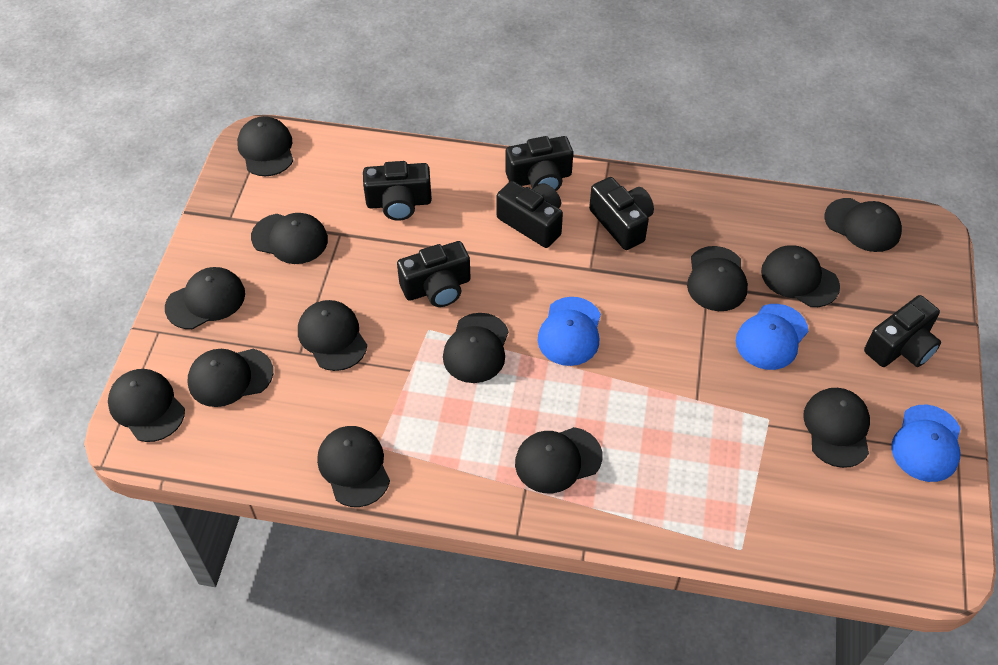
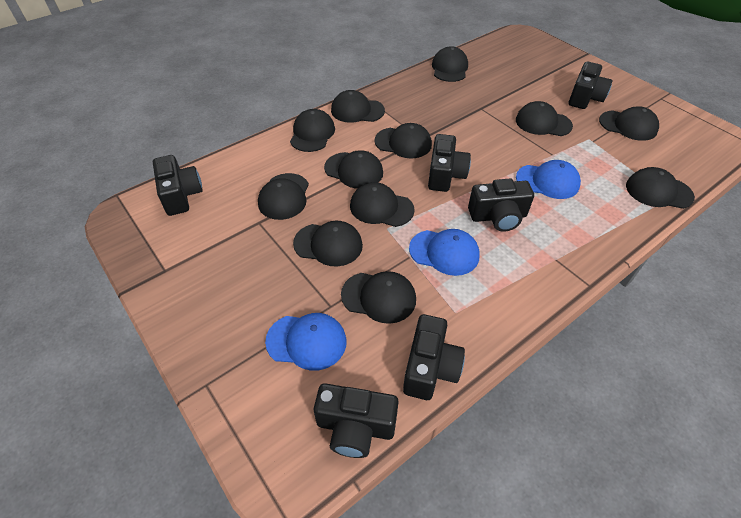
black cap: 13 -> 12

